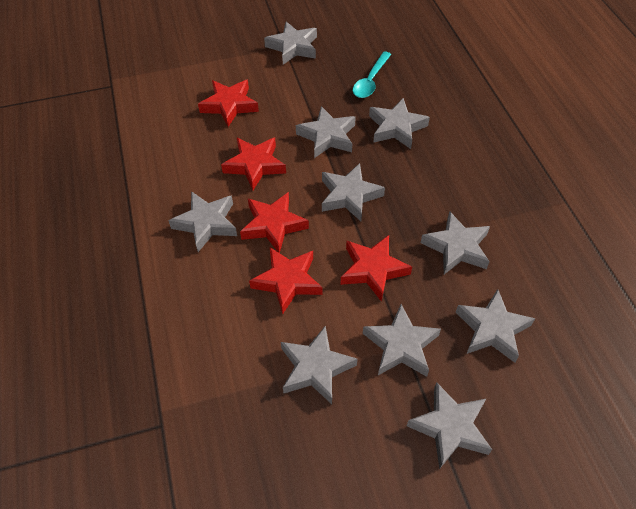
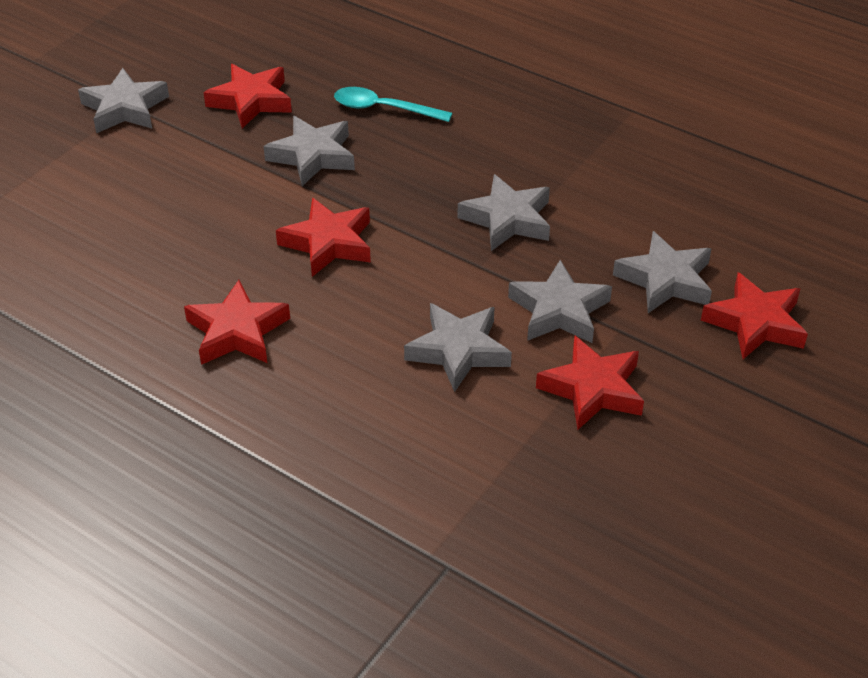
grey star: 10 -> 6

